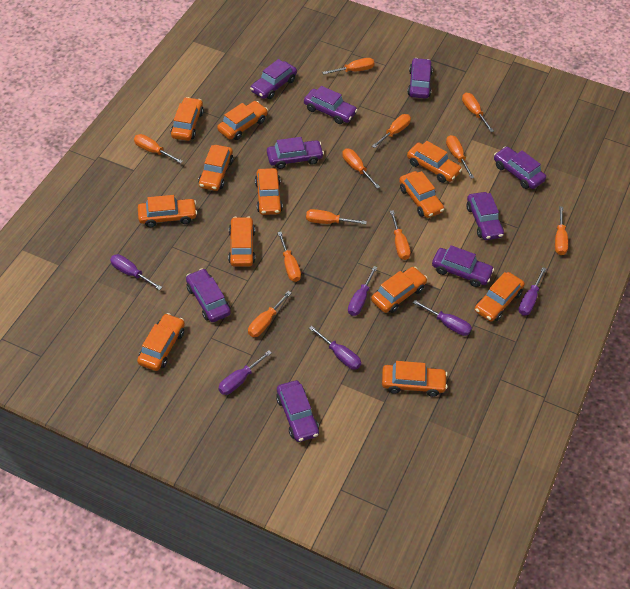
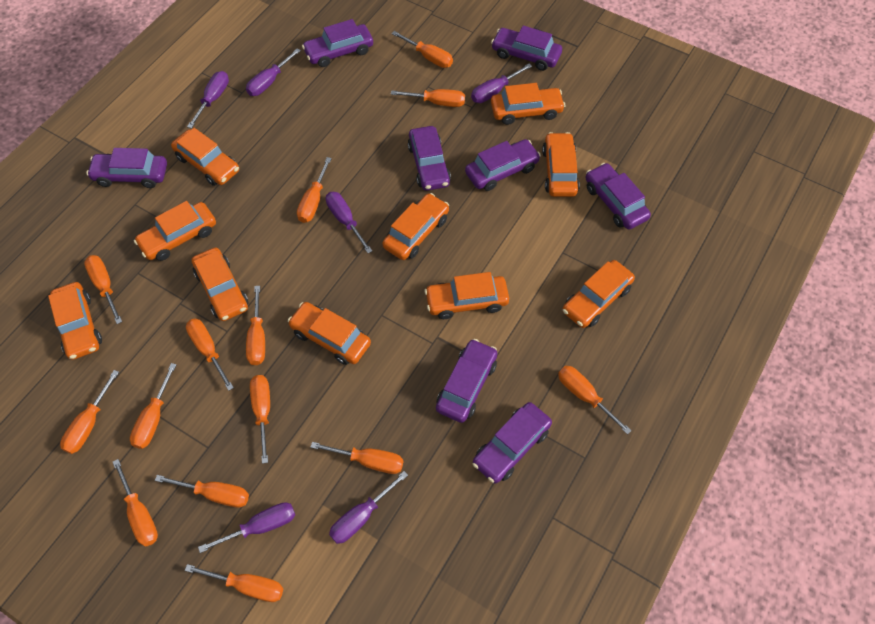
orange car: 12 -> 10
orange screwdriver: 11 -> 14
purple car: 9 -> 8

